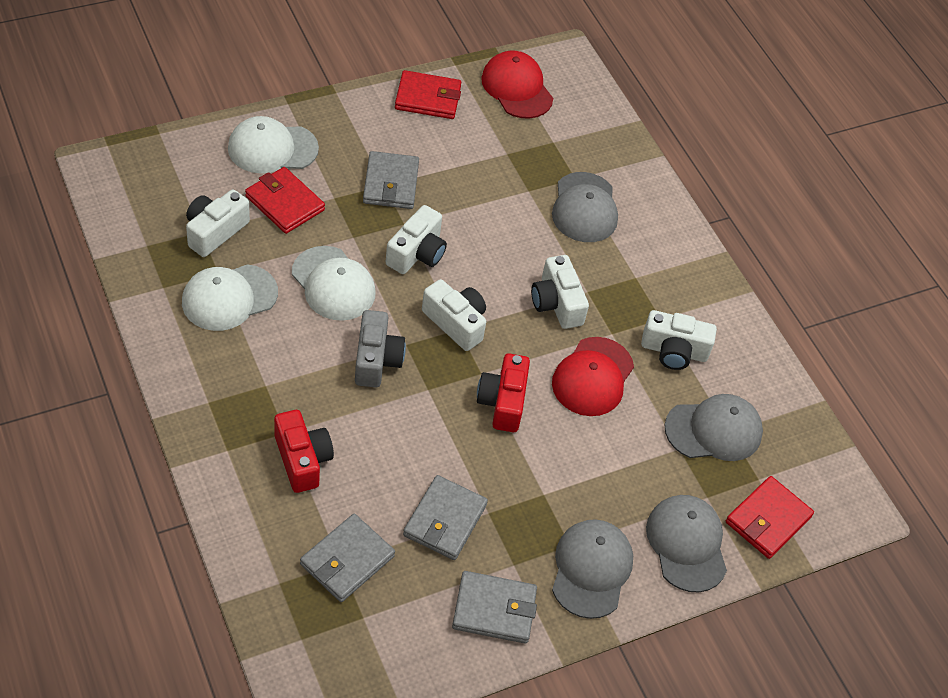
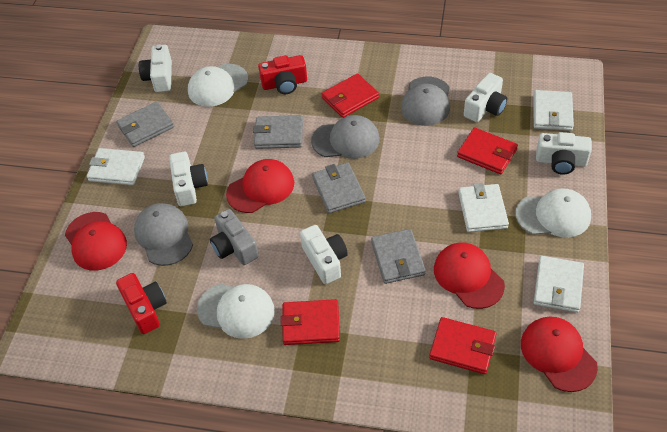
grey cap: 4 -> 3
red cap: 2 -> 4
red wallet: 3 -> 4
white wallet: 0 -> 4

